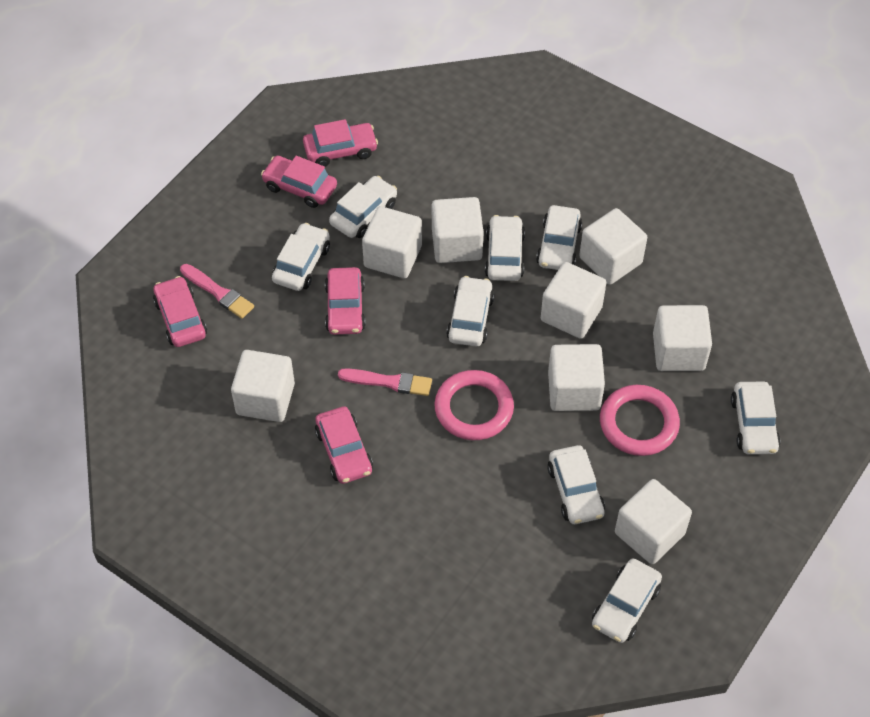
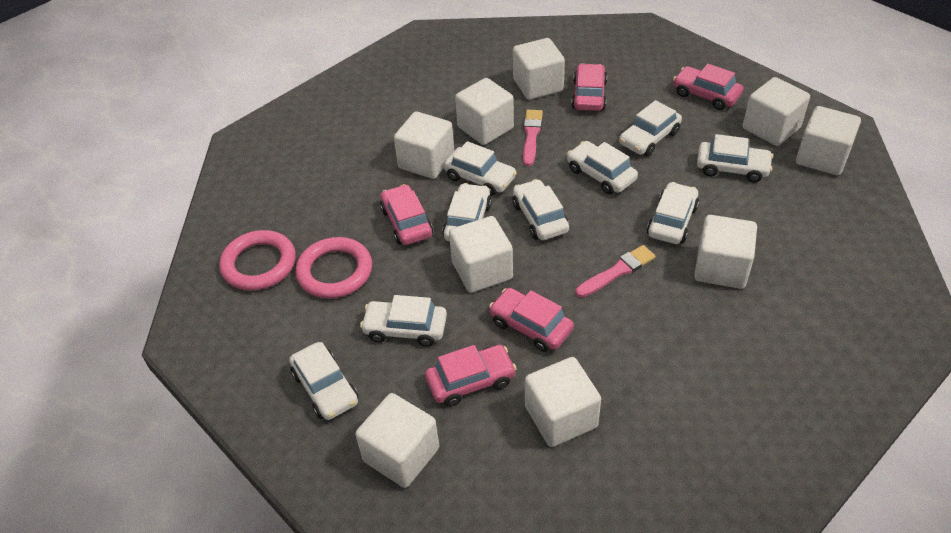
white car: 8 -> 9
white cube: 8 -> 9

